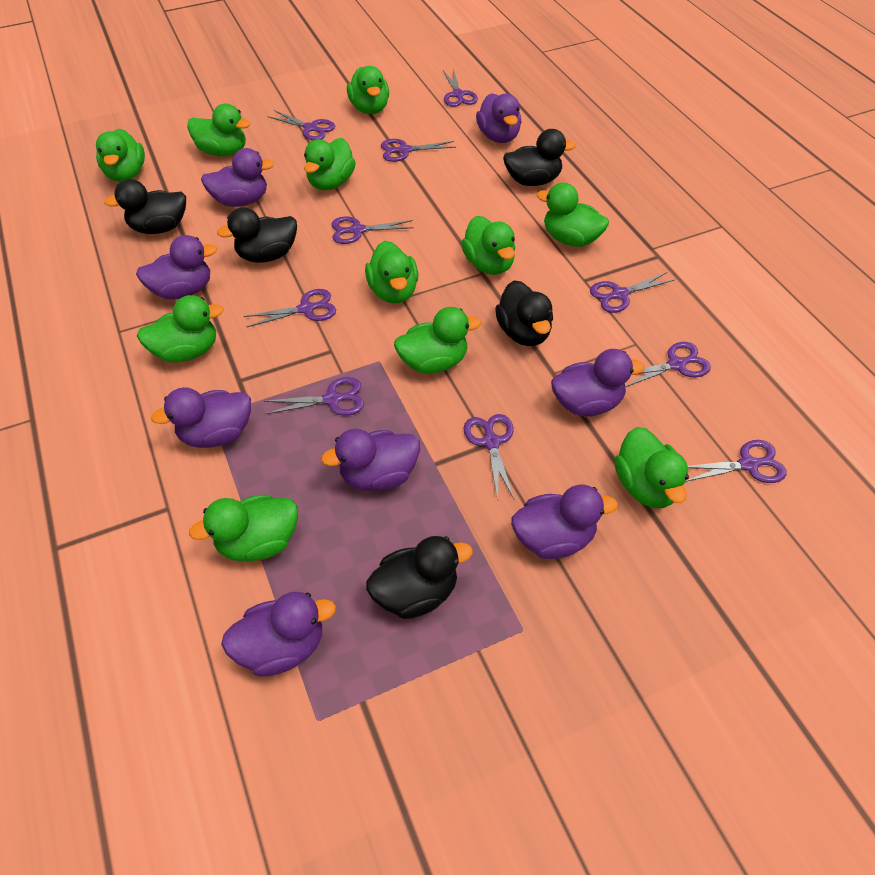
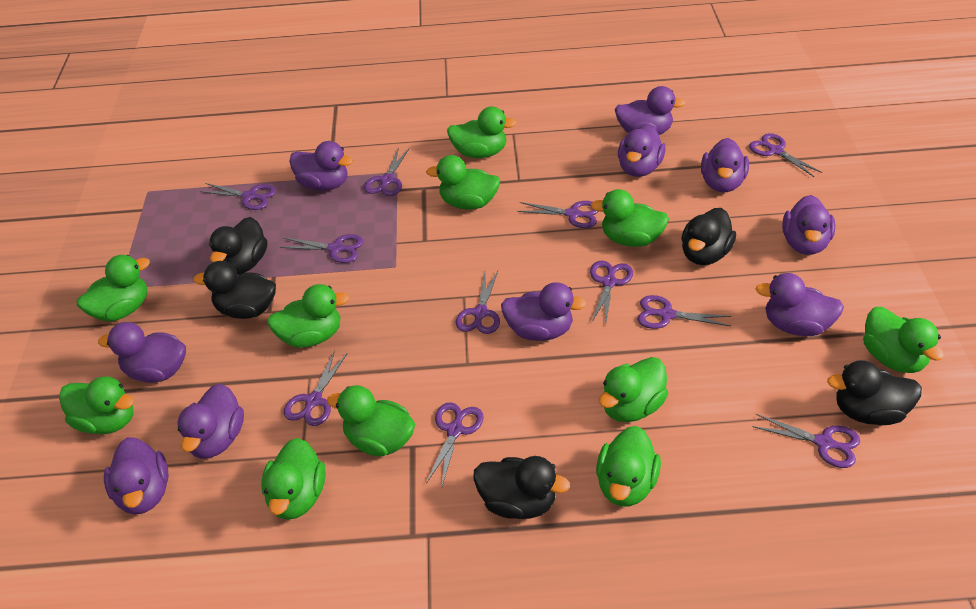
purple duck: 8 -> 10
purple scissors: 10 -> 11

